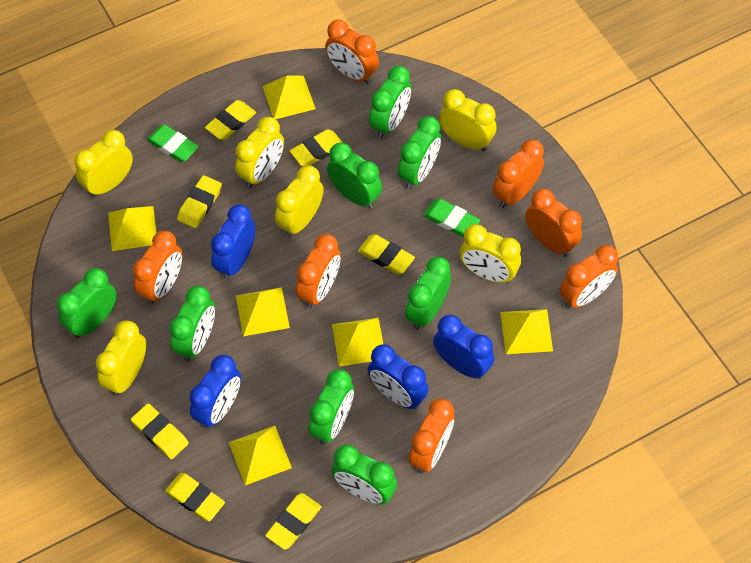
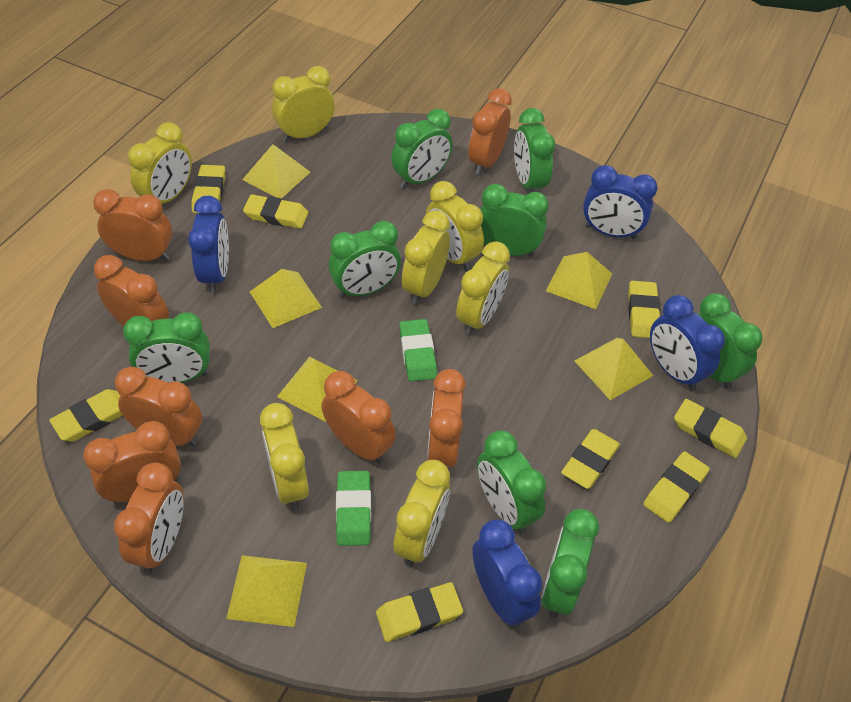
orange clock: 7 -> 8
yellow clock: 6 -> 7
yellow eraser: 7 -> 8

